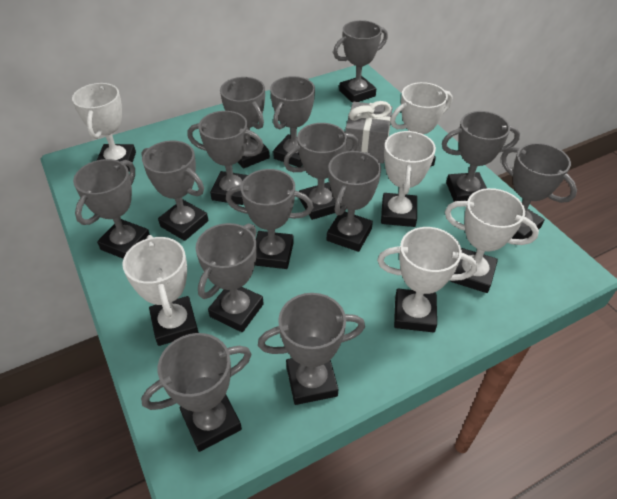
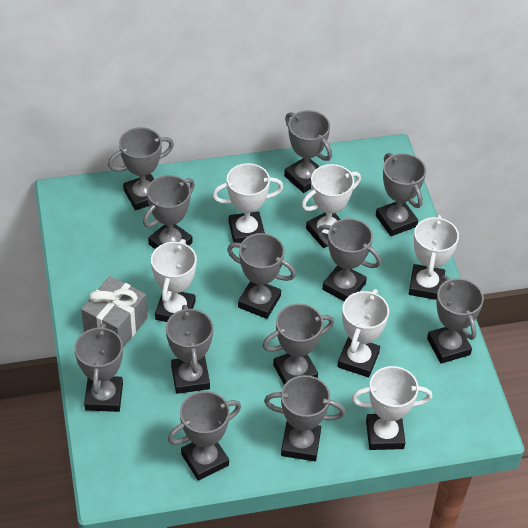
grey trophy: 14 -> 12

